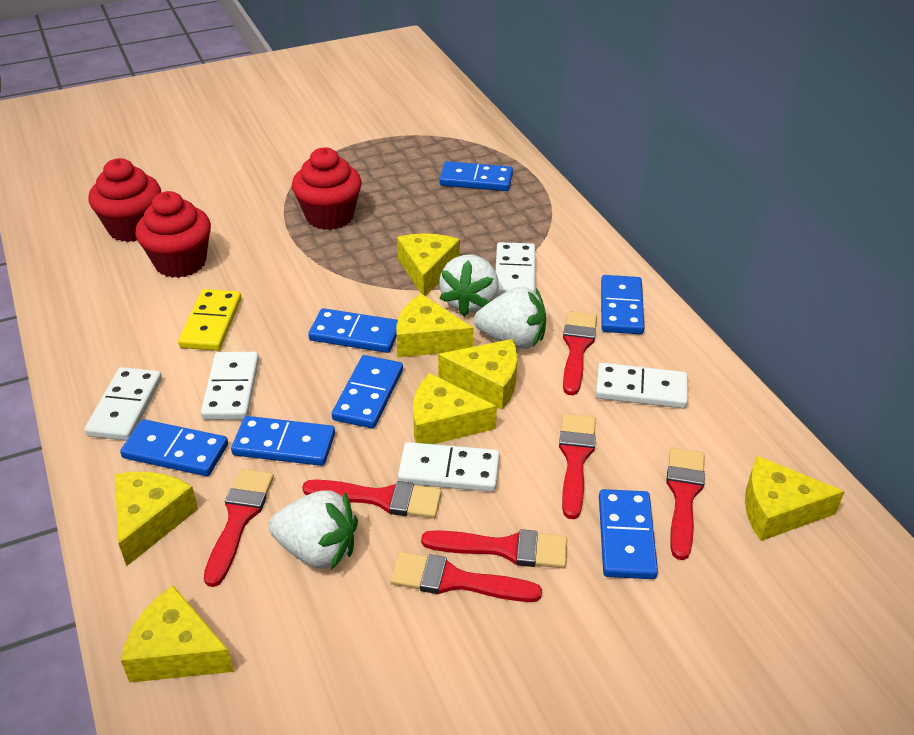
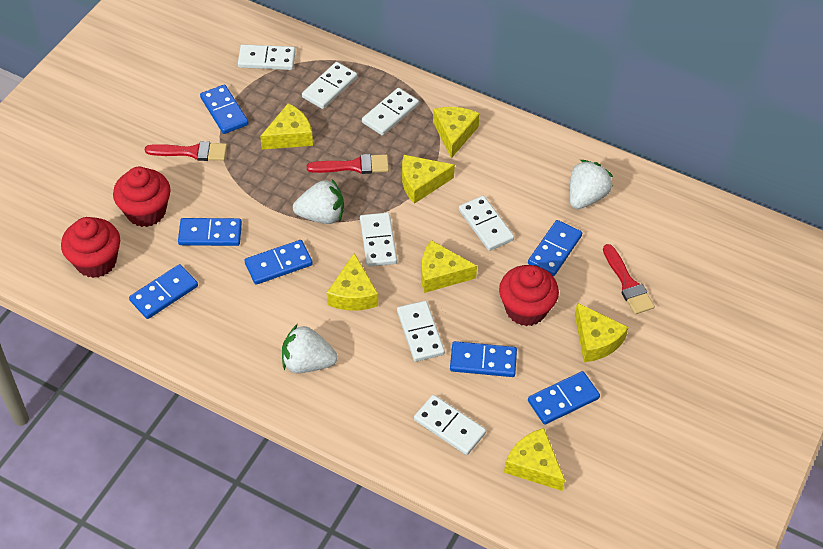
red brush: 7 -> 3
white domino: 5 -> 7
yellow domino: 1 -> 0

